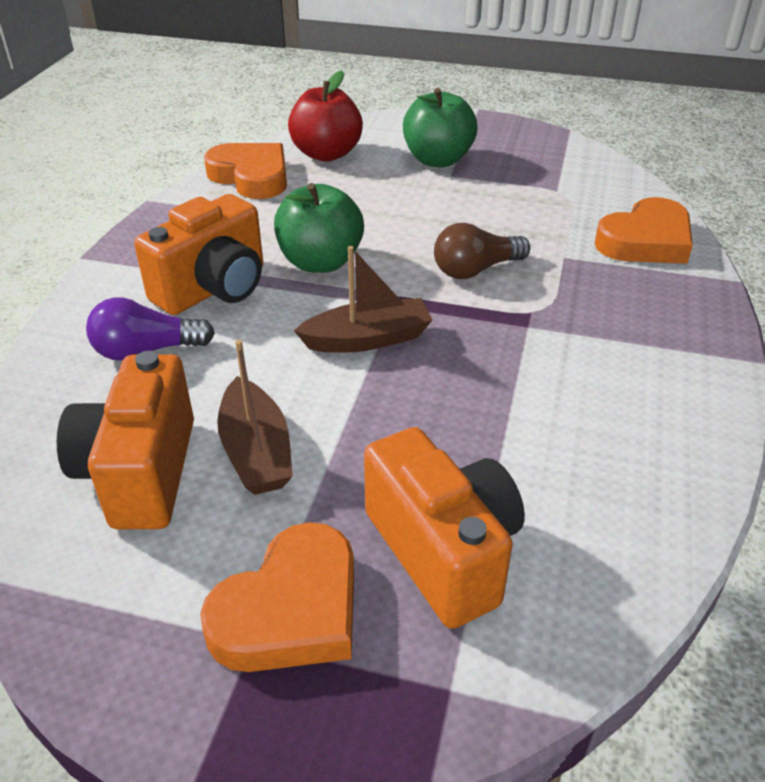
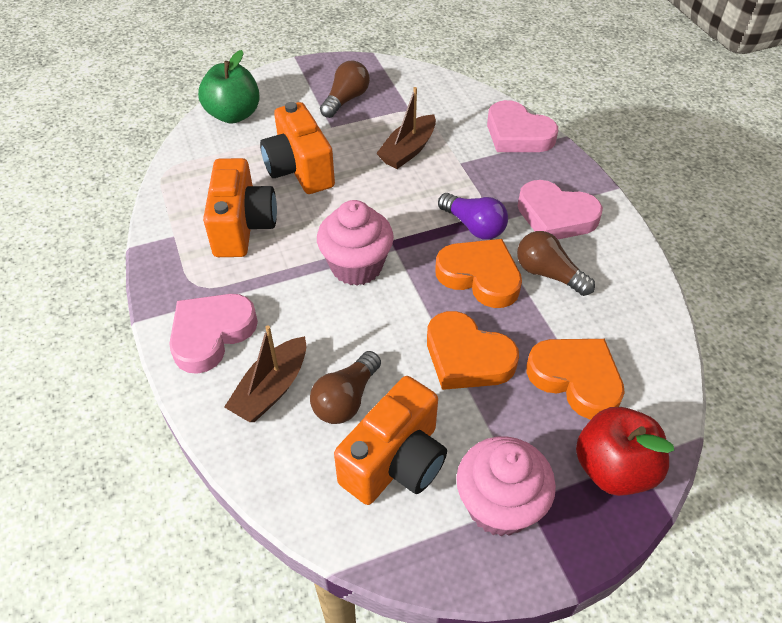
brown light bulb: 1 -> 3
green apple: 2 -> 1
pink cupcake: 0 -> 2
pink heart: 0 -> 3

